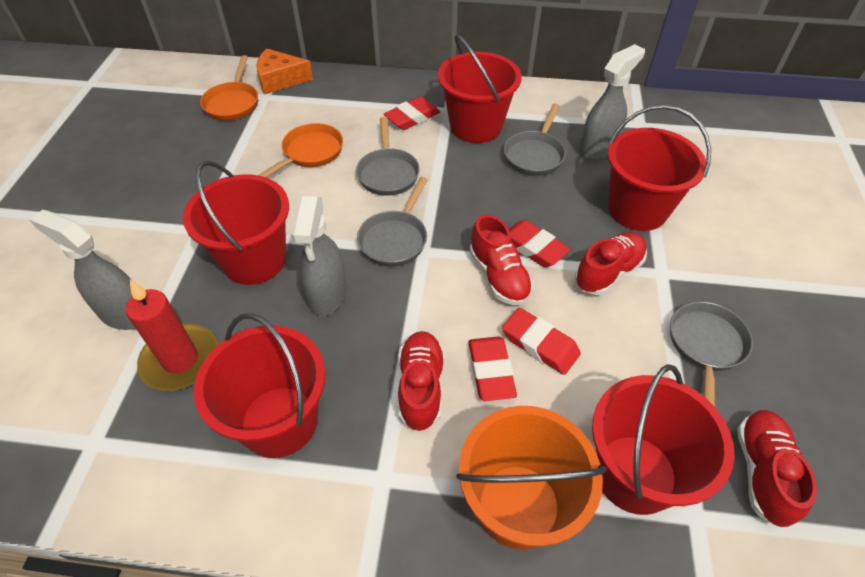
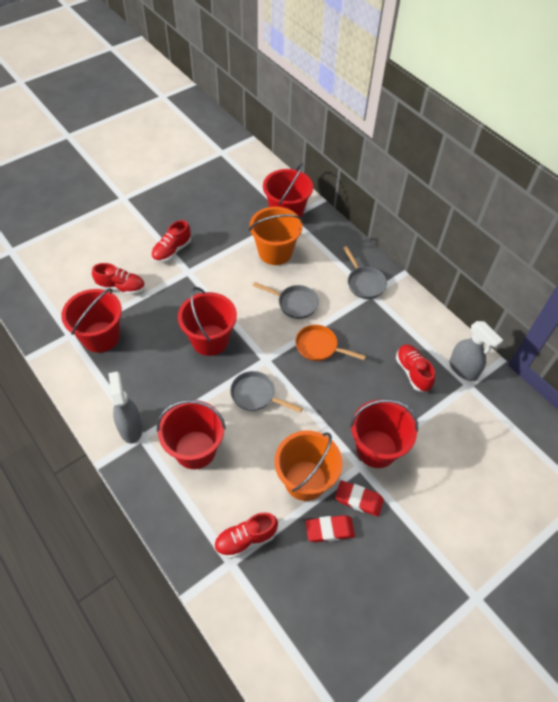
grey pan: 4 -> 3
grey spray bottle: 3 -> 2
orange bucket: 1 -> 2
orange cheese: 1 -> 0
orange pan: 2 -> 1
red candle: 1 -> 0
red eraser: 4 -> 2

